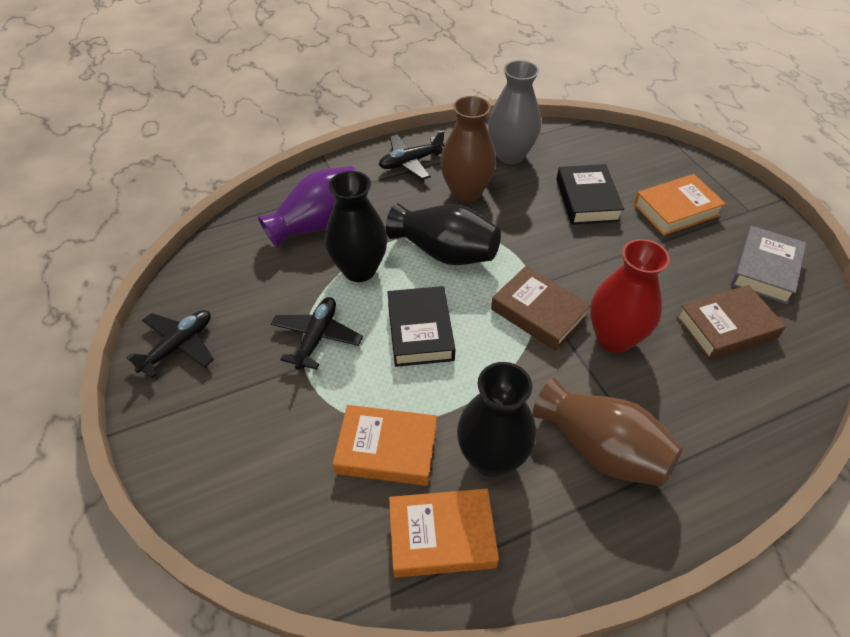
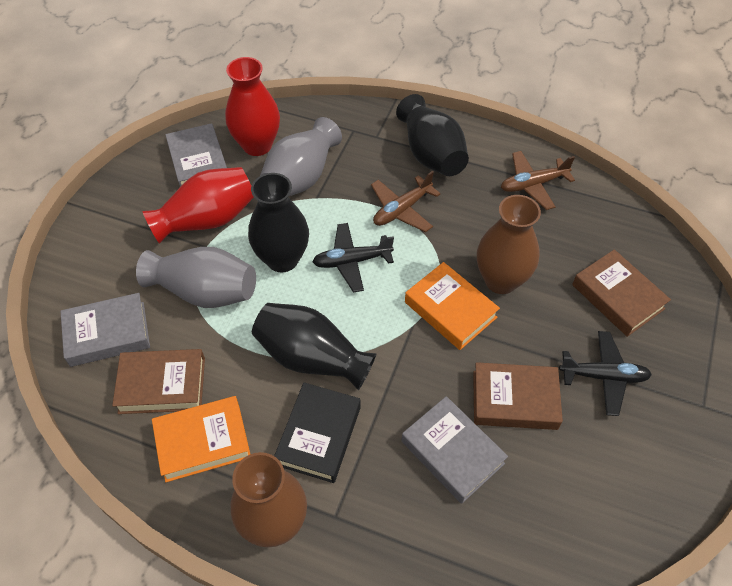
black book: 2 -> 1
black plane: 3 -> 2
brown book: 2 -> 3
brown plane: 0 -> 2
grey book: 1 -> 3
grey vase: 1 -> 2
orange book: 3 -> 2
purple vase: 1 -> 0
red vase: 1 -> 2

